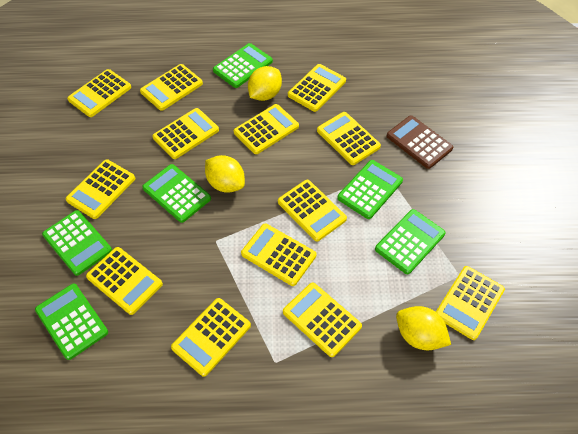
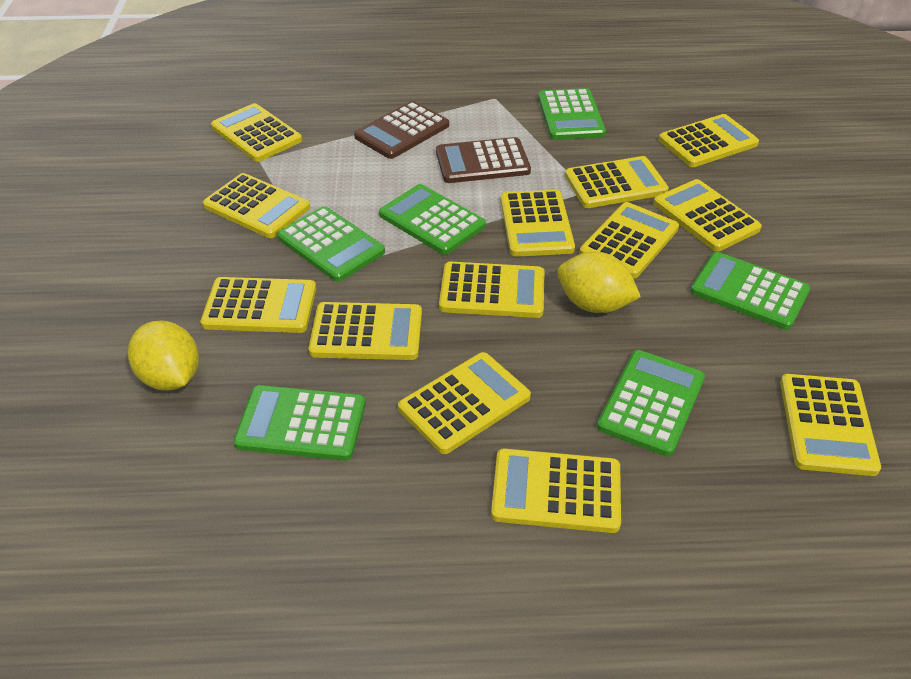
brown calculator: 1 -> 2
yellow lemon: 3 -> 2

